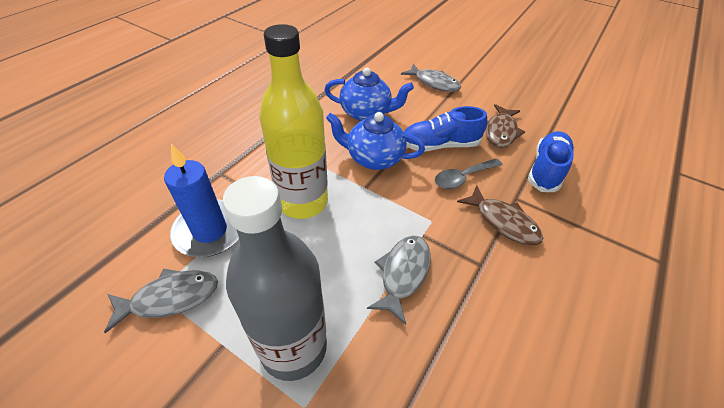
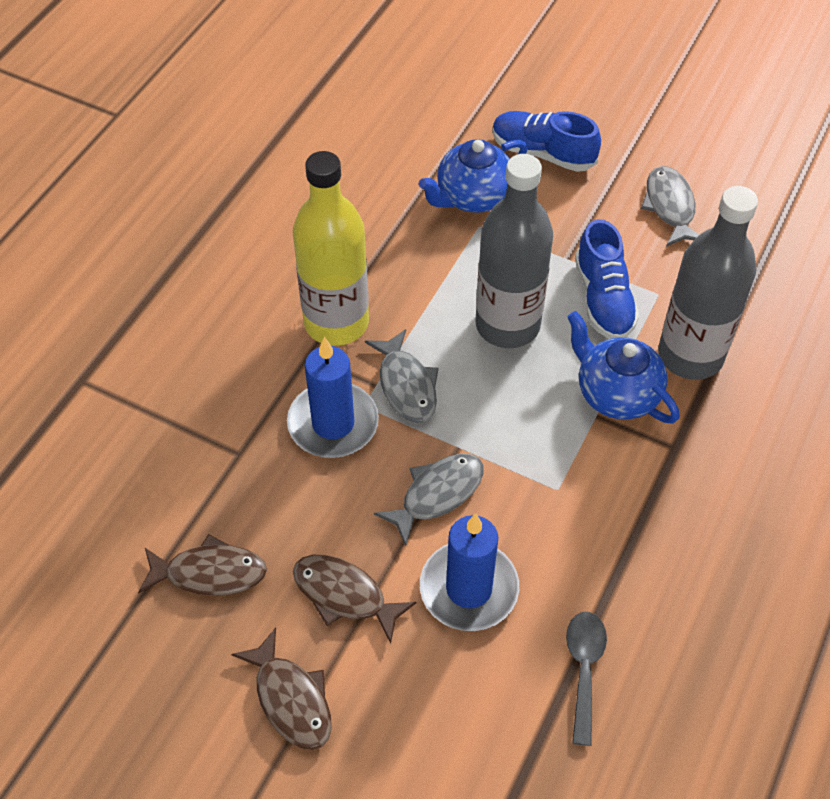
blue candle: 1 -> 2
brown fish: 2 -> 3
grey bottle: 1 -> 2

